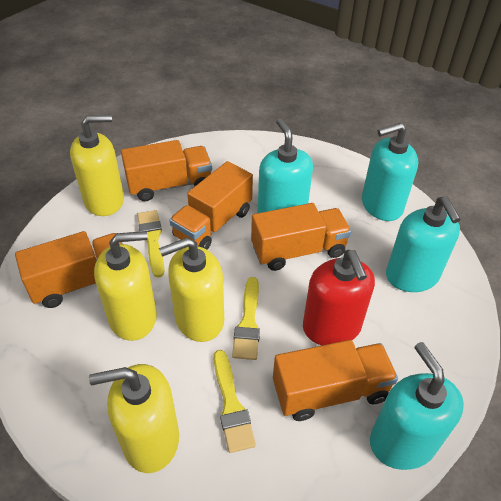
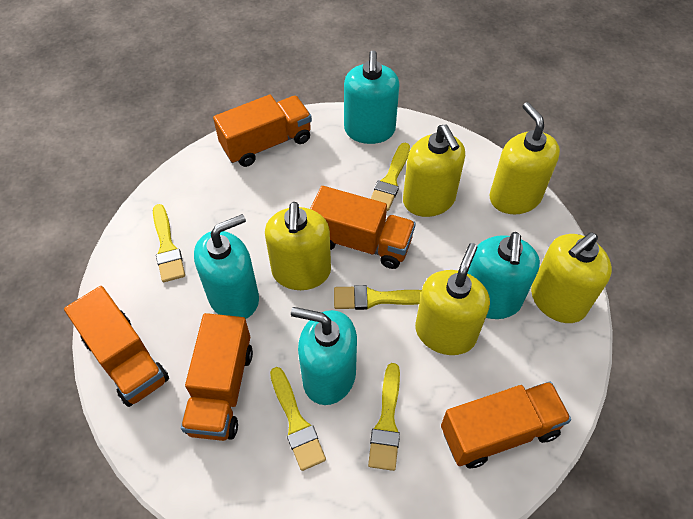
red soap dispenser: 1 -> 0
yellow brush: 3 -> 5
yellow soap dispenser: 4 -> 5

